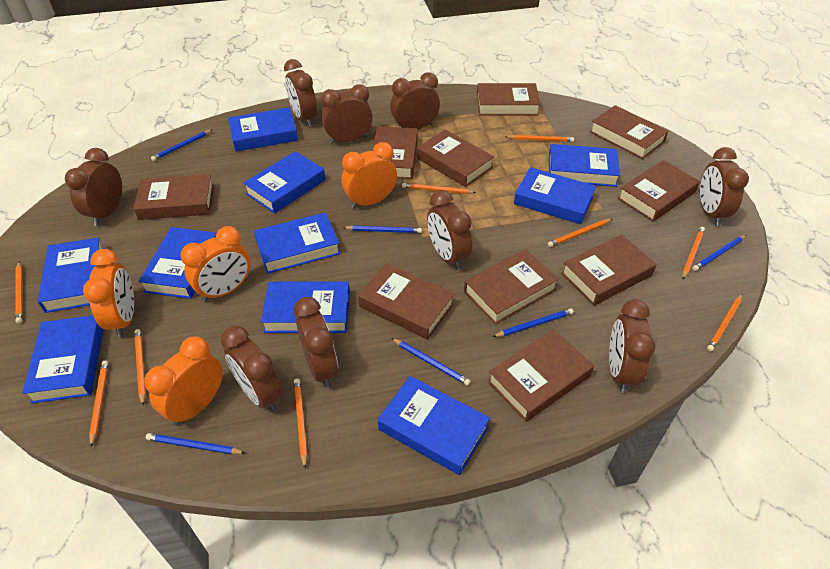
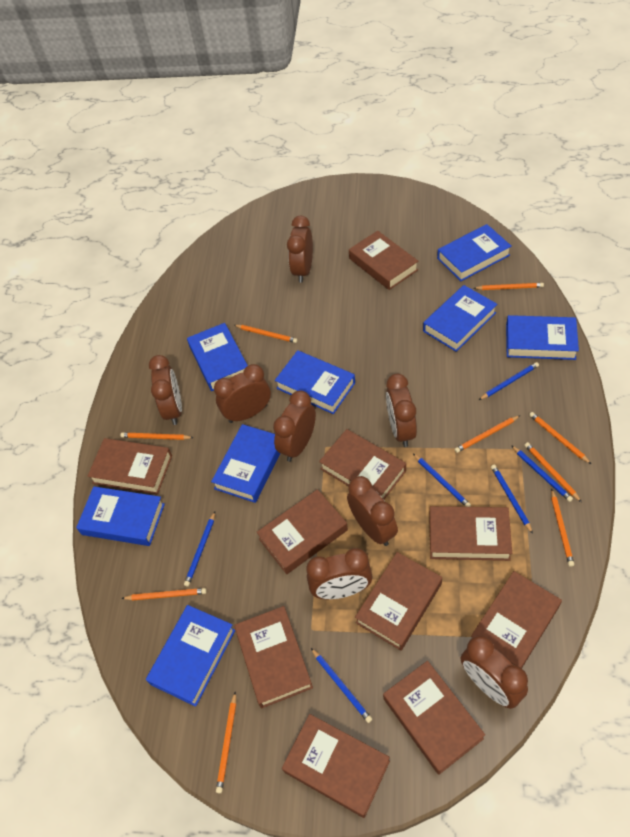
blue book: 10 -> 8
brown clock: 9 -> 8
orange clock: 4 -> 0

